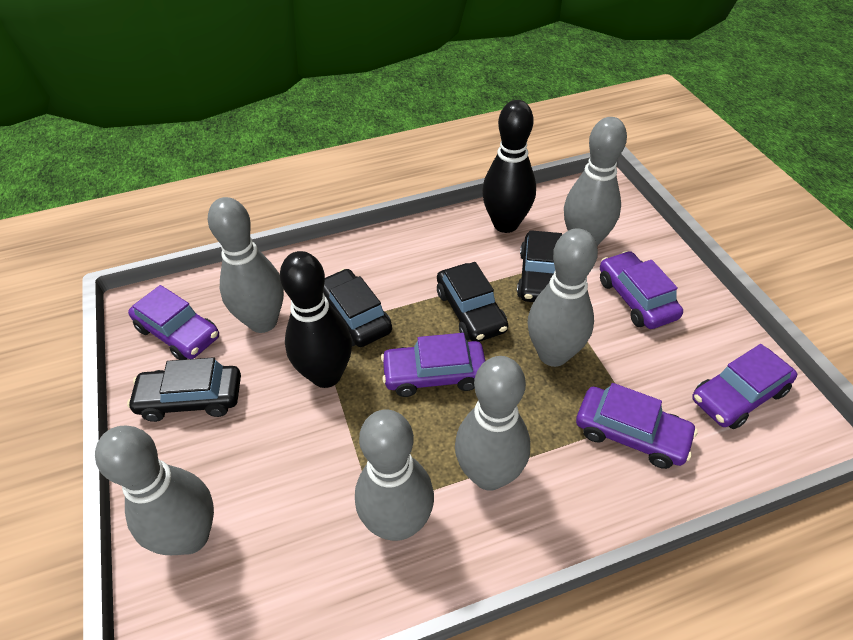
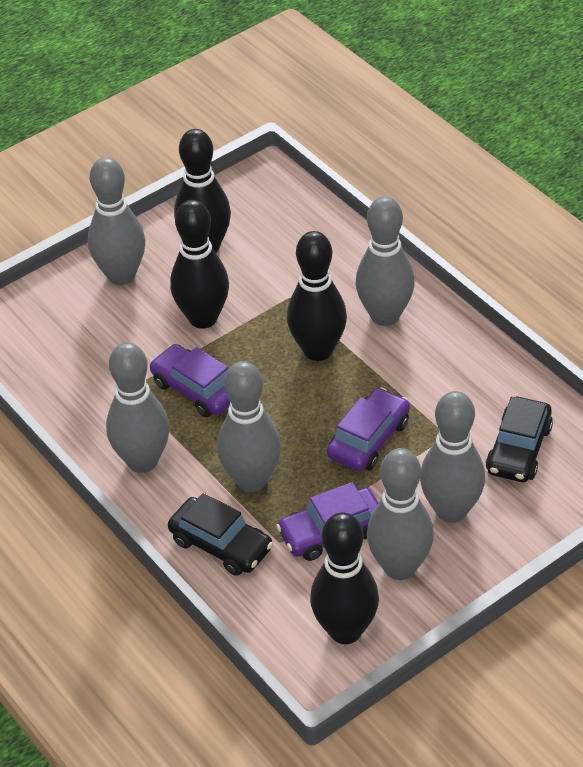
black bowling pin: 2 -> 4
black car: 4 -> 2
purple car: 5 -> 3

